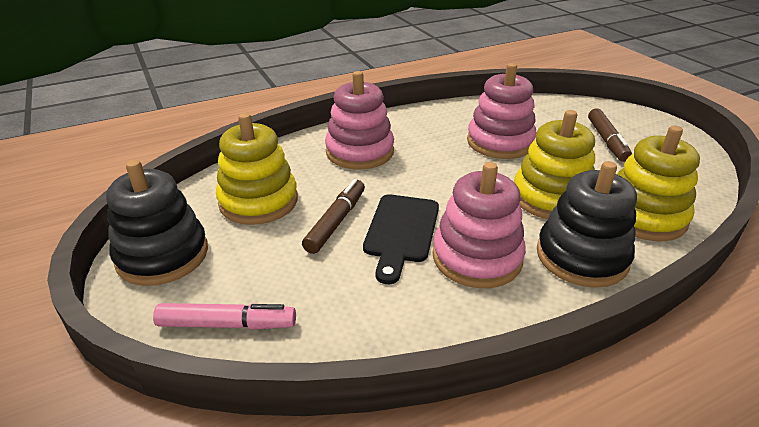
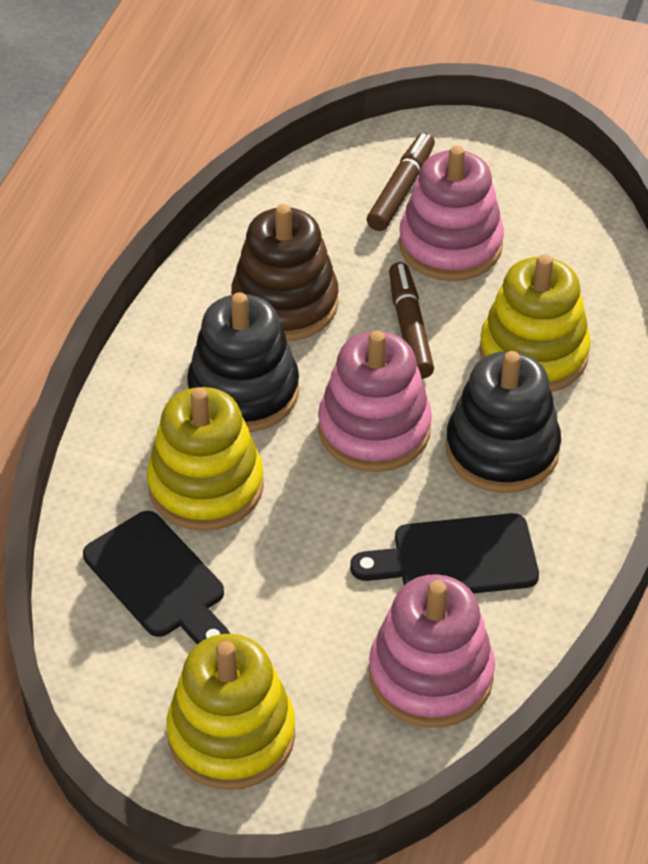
black cutting board: 1 -> 2
brown stacking toy: 0 -> 1
pink marker: 1 -> 0

